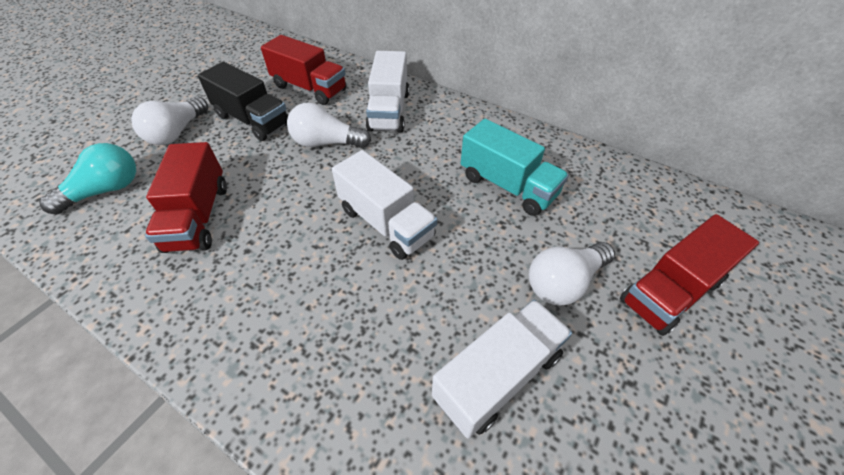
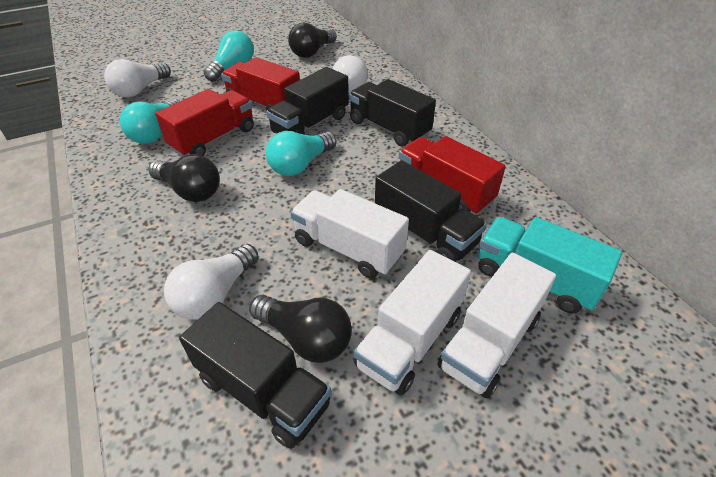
black light bulb: 0 -> 3
black truck: 1 -> 4
turquoise light bulb: 1 -> 3

